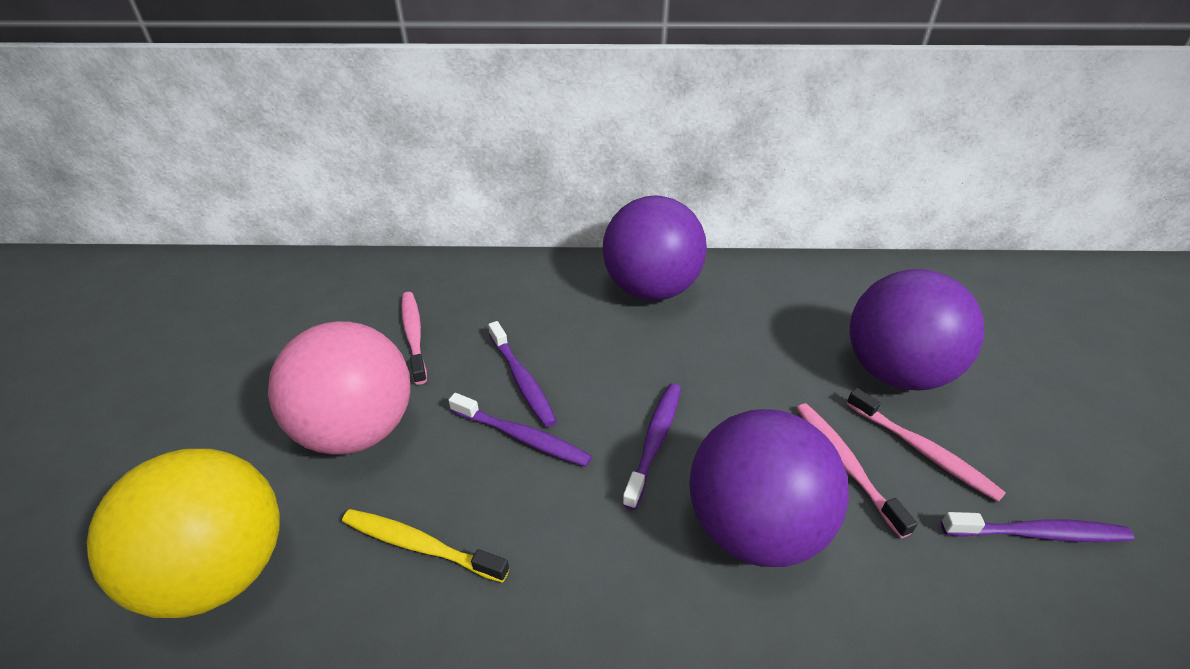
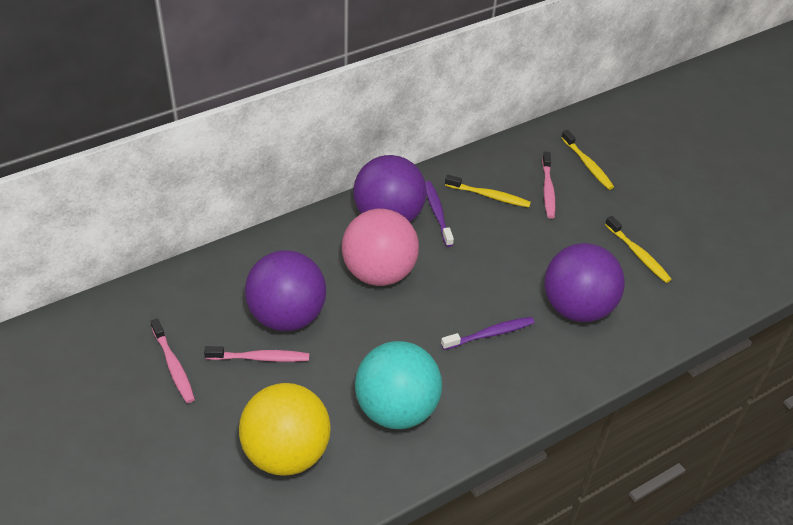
purple toothbrush: 4 -> 2
turquoise ball: 0 -> 1
yellow toothbrush: 1 -> 3

